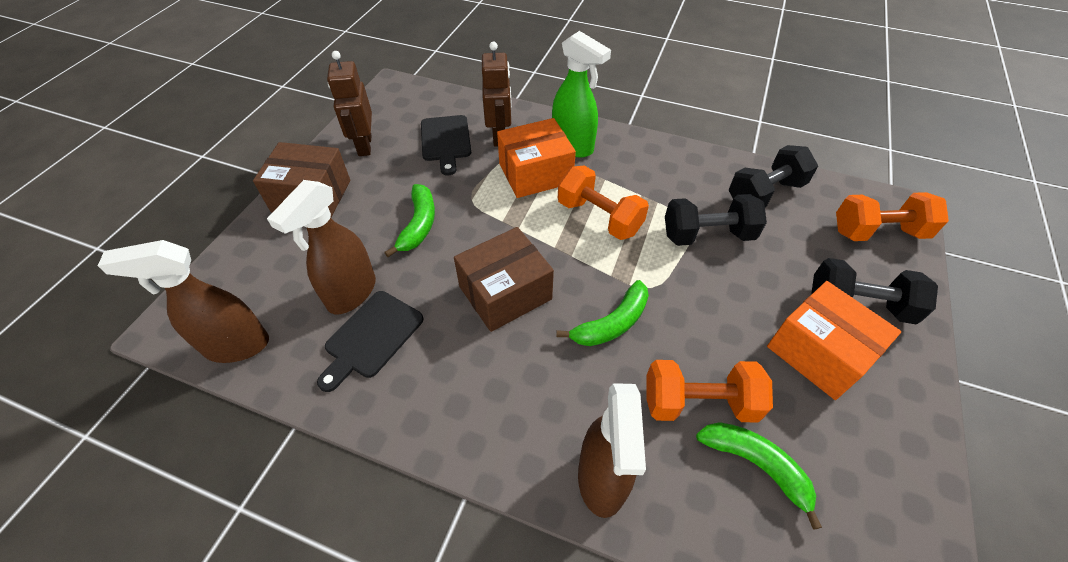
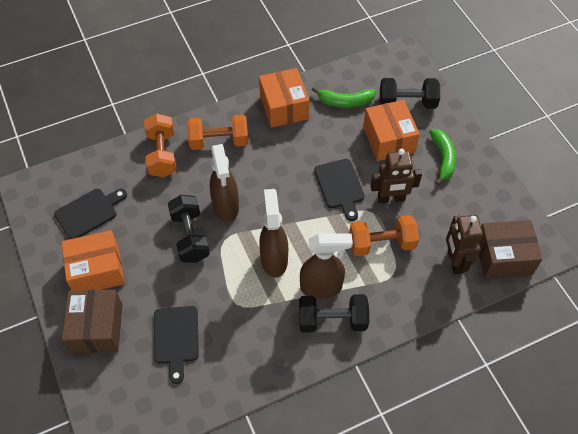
black cutting board: 2 -> 3
green banana: 3 -> 2
green spray bottle: 1 -> 0
orange box: 2 -> 3

